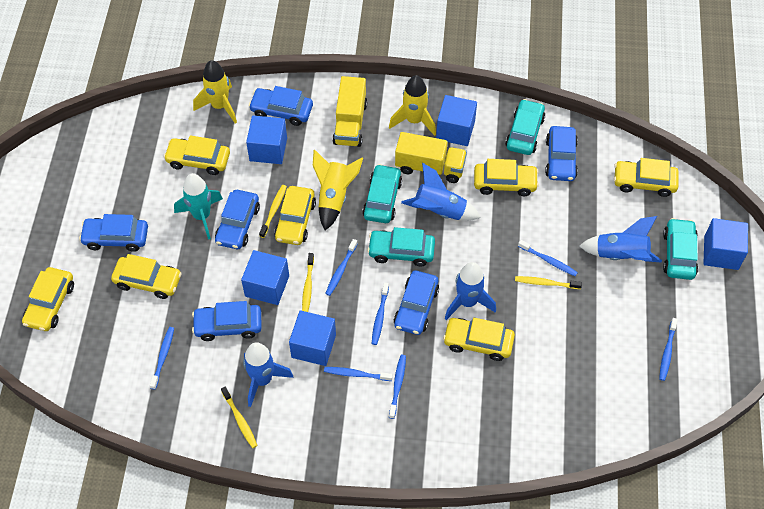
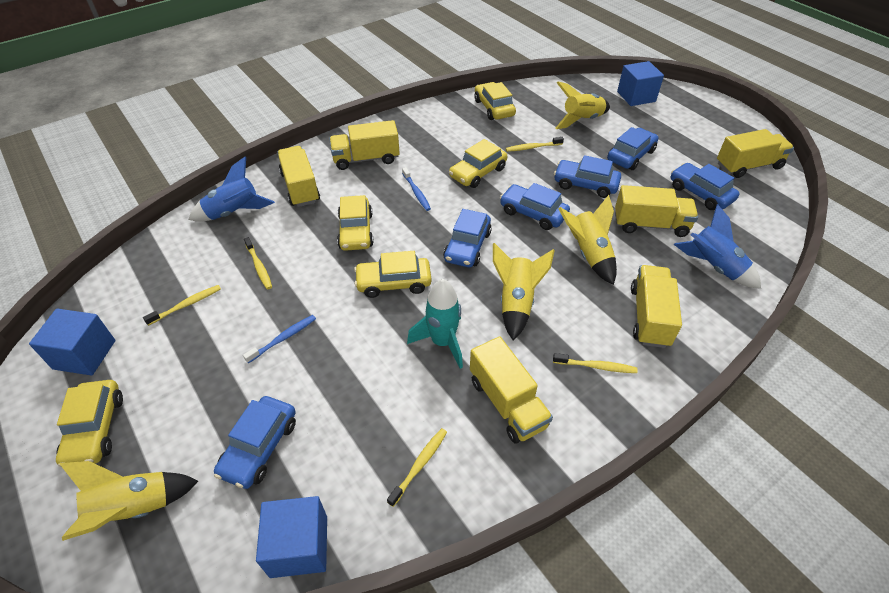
blue cube: 5 -> 3
blue rocket: 4 -> 2
blue toothbrush: 7 -> 2
turquoise car: 4 -> 0
yellow car: 7 -> 5
yellow rocket: 3 -> 4
yellow toothbrush: 4 -> 5
yellow truck: 2 -> 6

